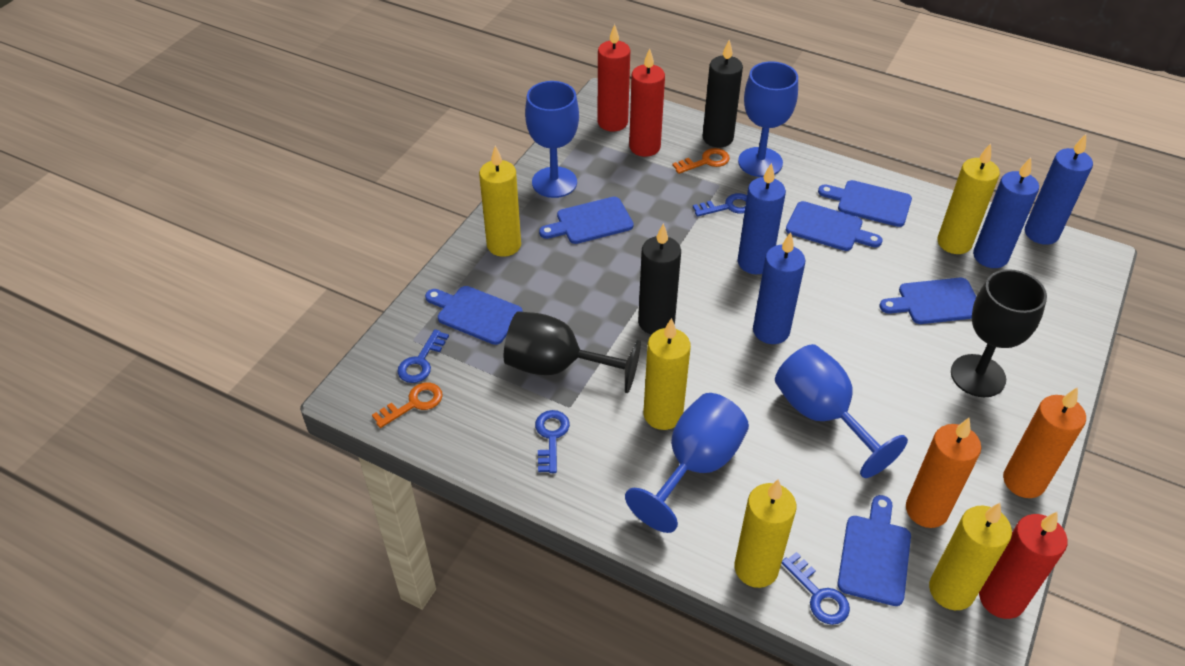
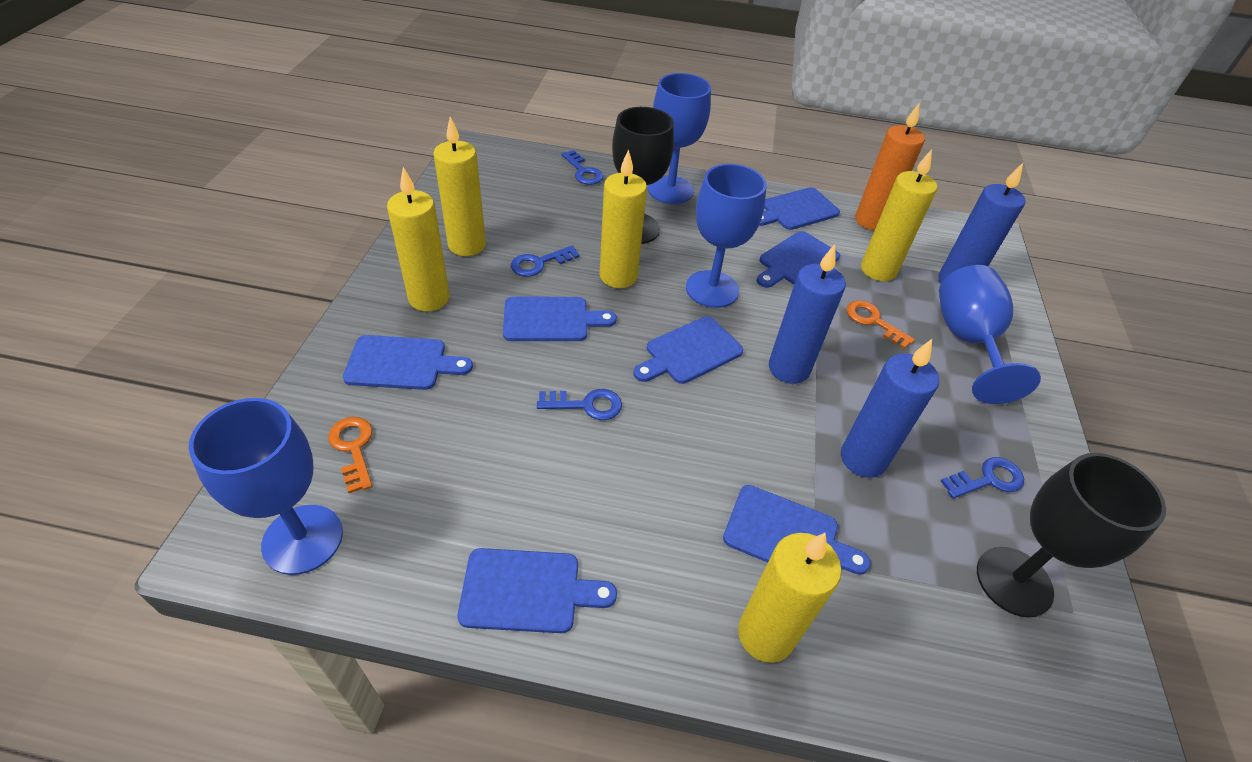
black candle: 2 -> 0
blue candle: 4 -> 3
blue cutting board: 6 -> 7
orange candle: 2 -> 1
red candle: 3 -> 0

